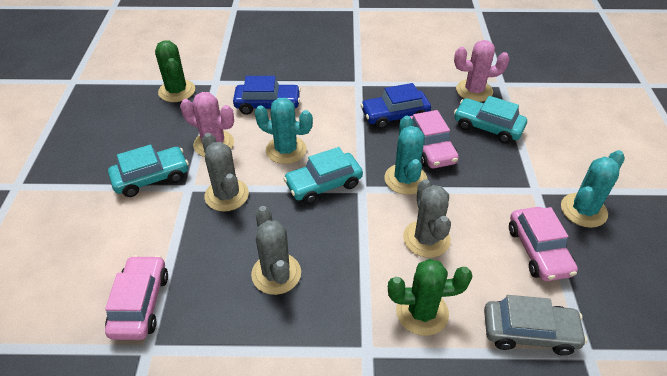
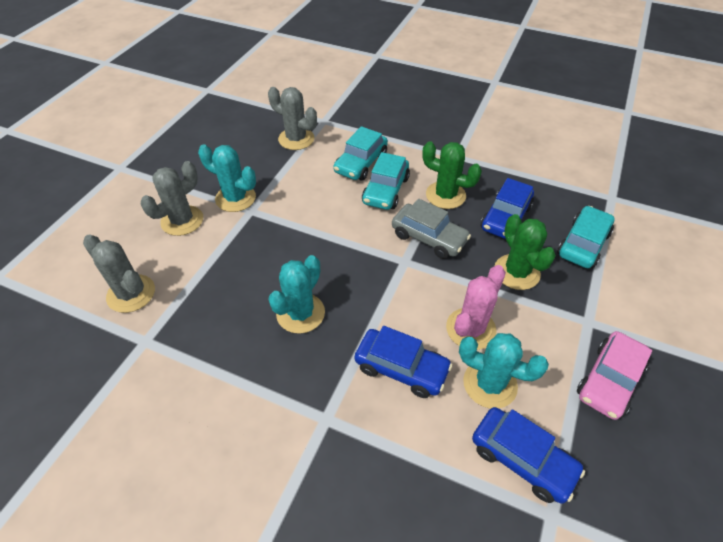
blue car: 2 -> 3
pink cactus: 2 -> 1
pink car: 3 -> 1

